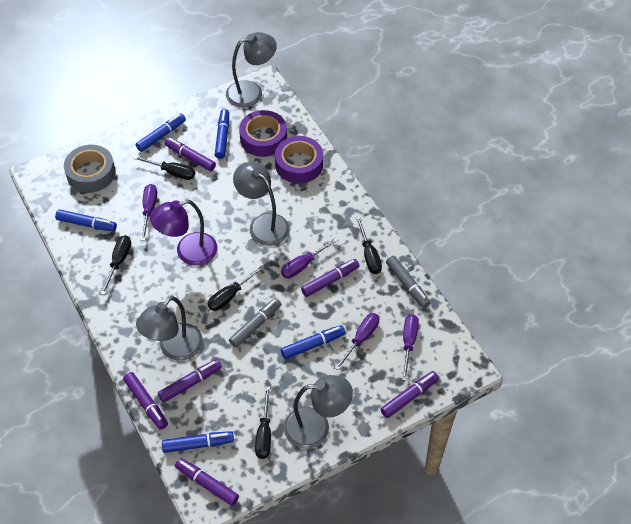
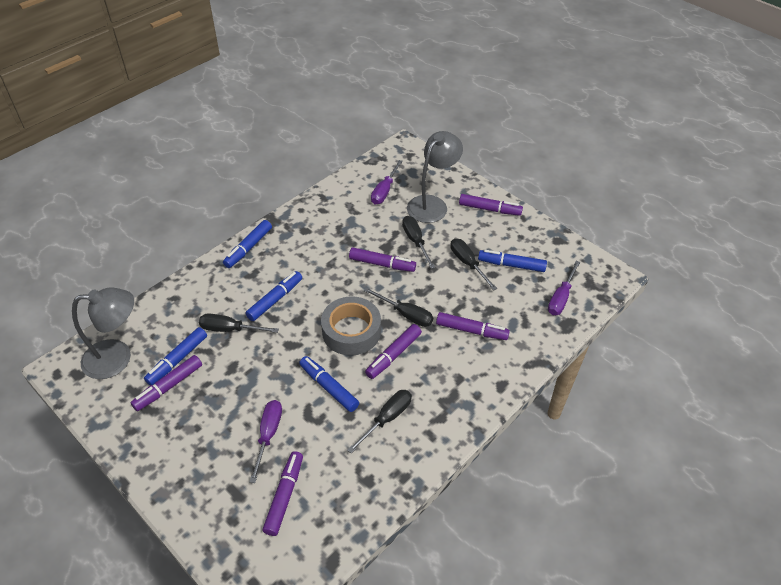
grey lamp: 4 -> 2
grey marker: 2 -> 0
purple lamp: 1 -> 0
purple screwdriver: 4 -> 3
purple tape: 2 -> 0

